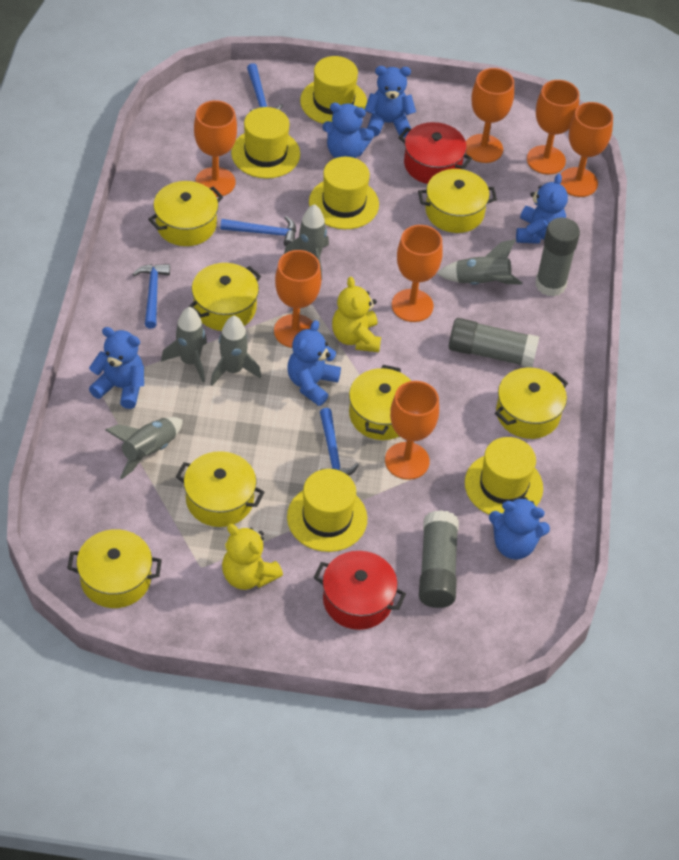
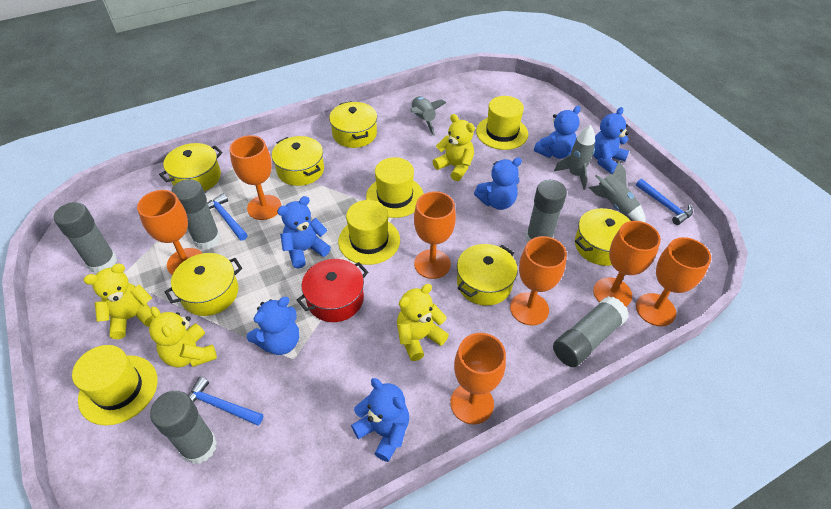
blue hammer: 4 -> 3
grey glue stick: 3 -> 5
grey rocket: 5 -> 3
red pot: 2 -> 1
yellow hat: 5 -> 4
yellow pot: 7 -> 6
yellow teddy bear: 2 -> 4

